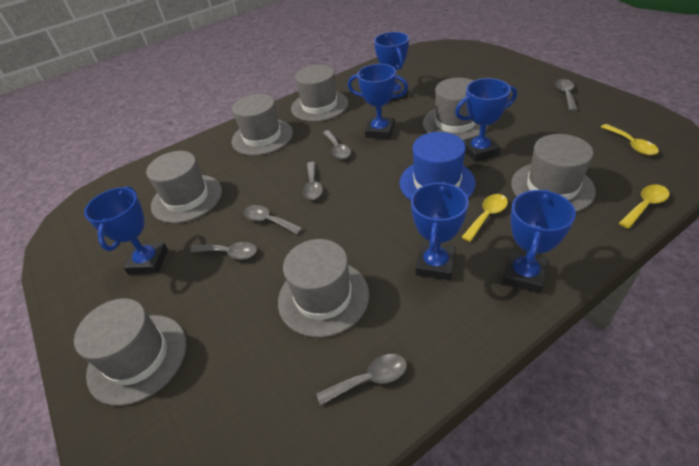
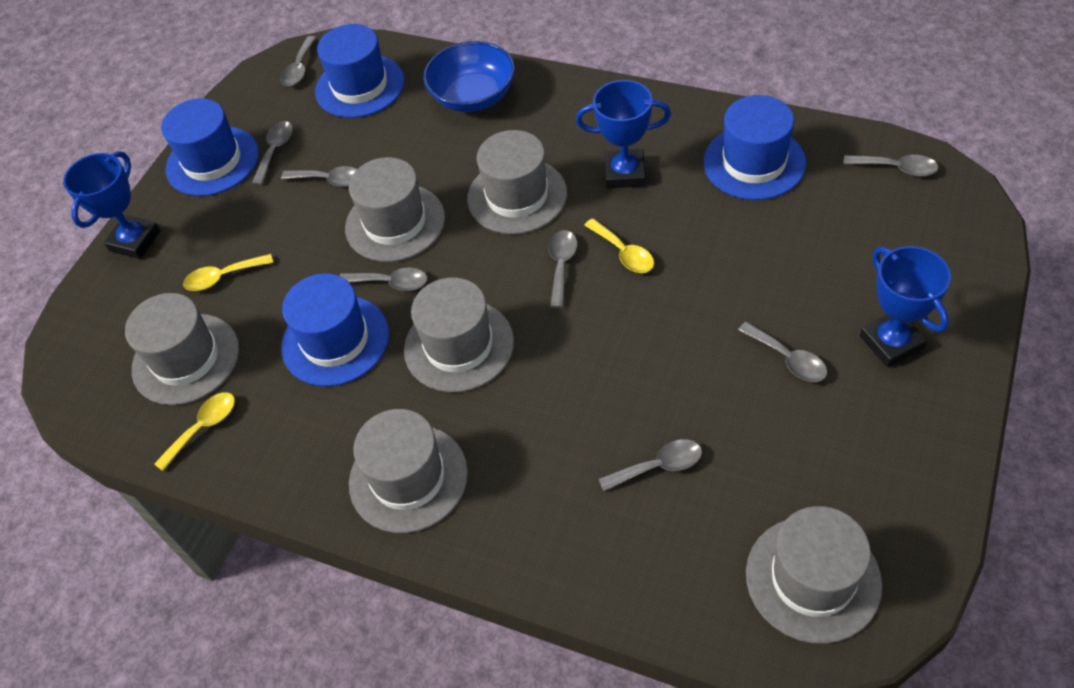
blue bowl: 0 -> 1
blue hat: 1 -> 4
blue trophy: 6 -> 3
grey hat: 7 -> 6
grey spoon: 6 -> 8

